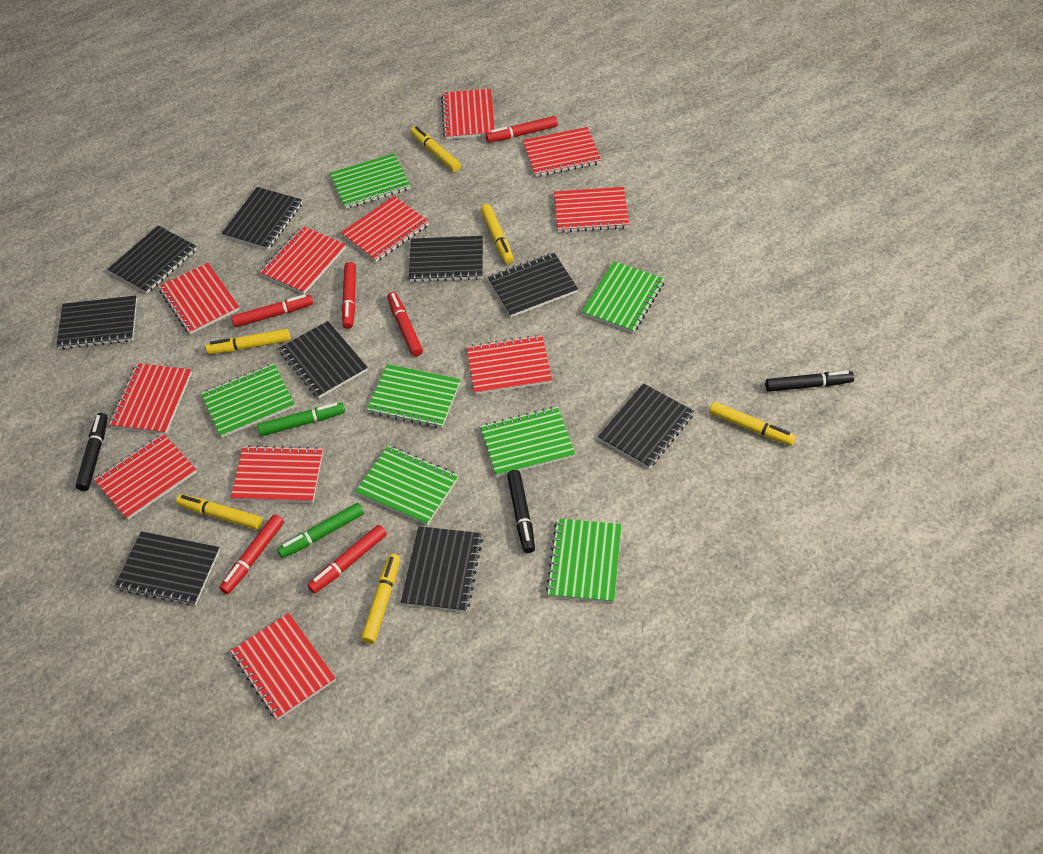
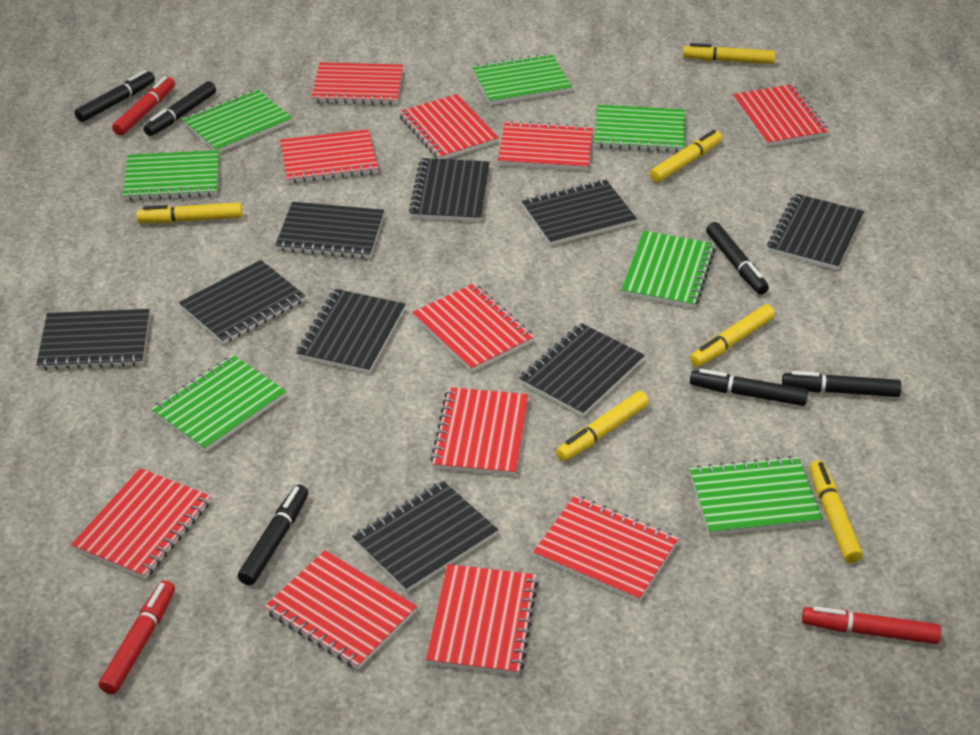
black marker: 3 -> 6
green marker: 2 -> 0
red marker: 6 -> 3

